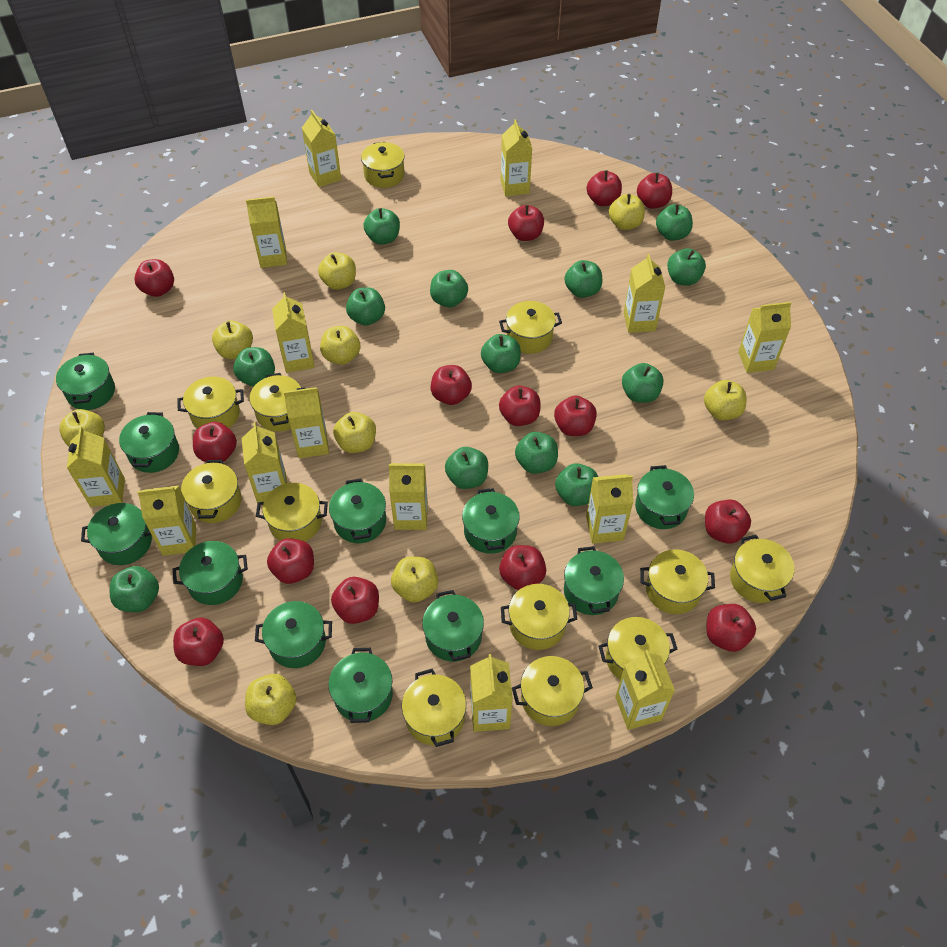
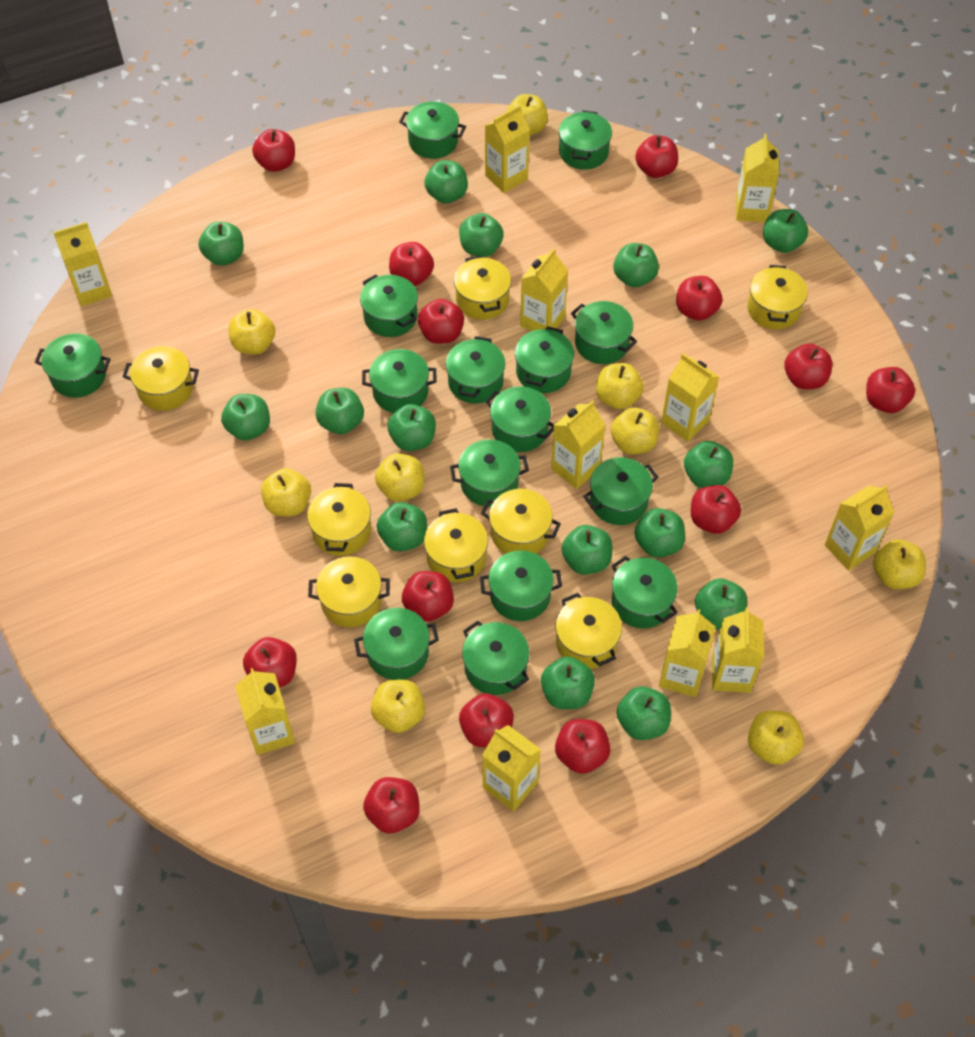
green apple: 13 -> 15
green pot: 11 -> 15
red apple: 14 -> 13
yellow carton: 14 -> 11
yellow pot: 12 -> 8

